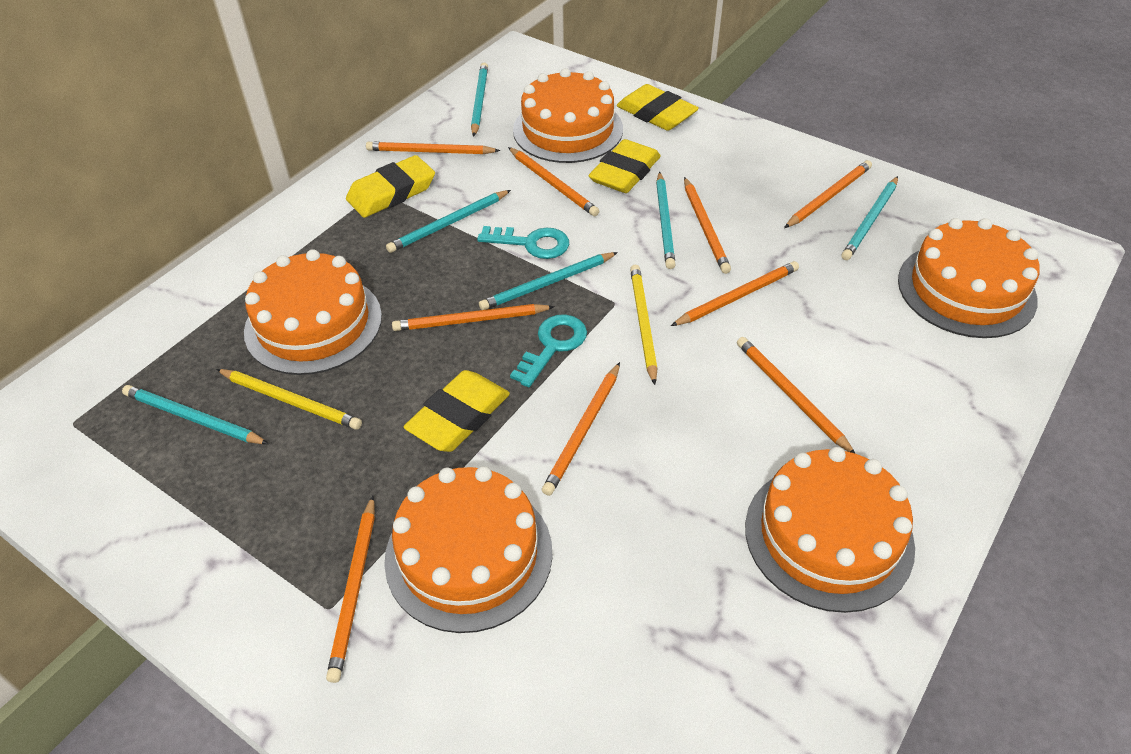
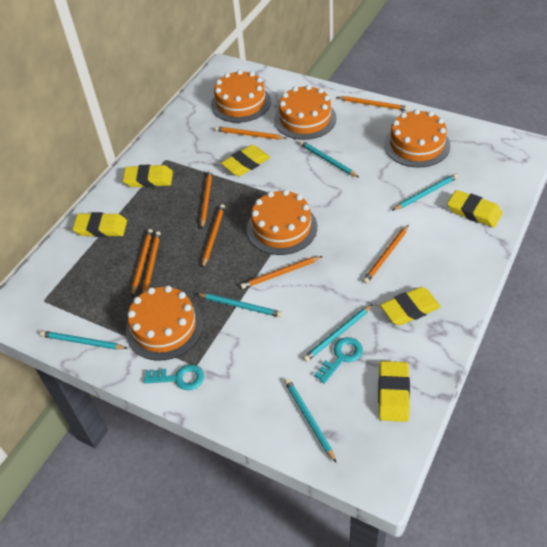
orange pencil: 9 -> 8
yellow eraser: 4 -> 6
yellow pencil: 2 -> 0

